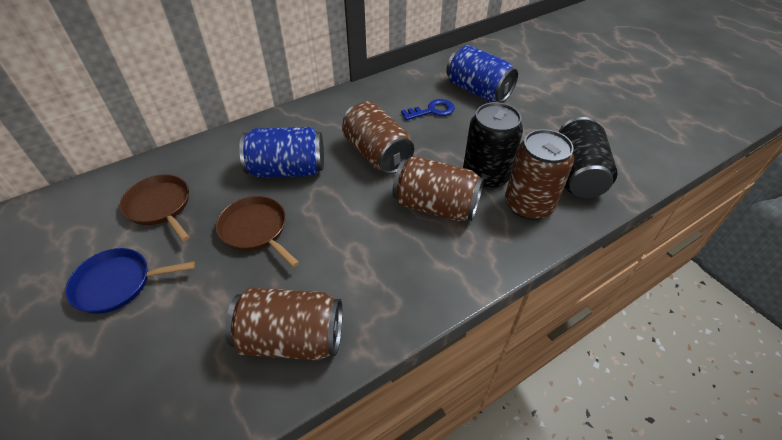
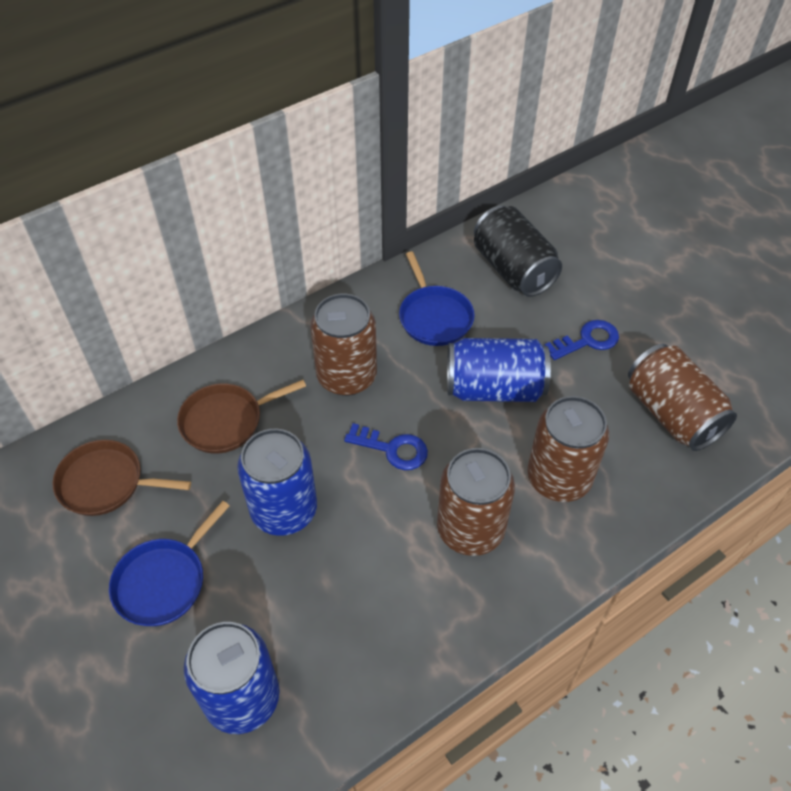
black can: 2 -> 1
blue can: 2 -> 3
blue key: 1 -> 2
blue pan: 1 -> 2

